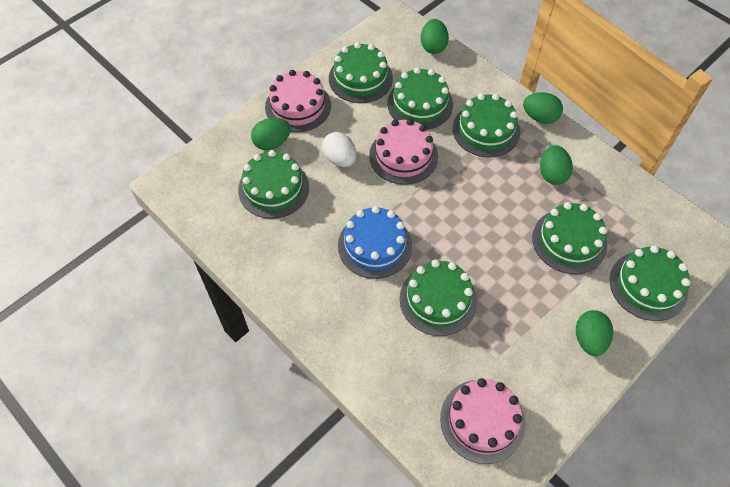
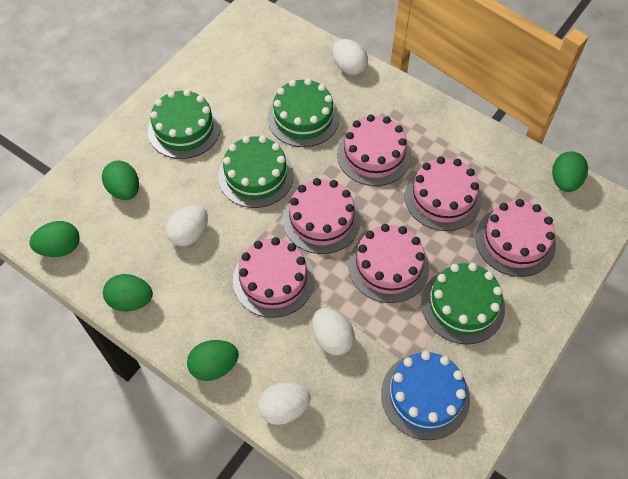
green cake: 7 -> 4
pink cake: 3 -> 6
white egg: 1 -> 4

